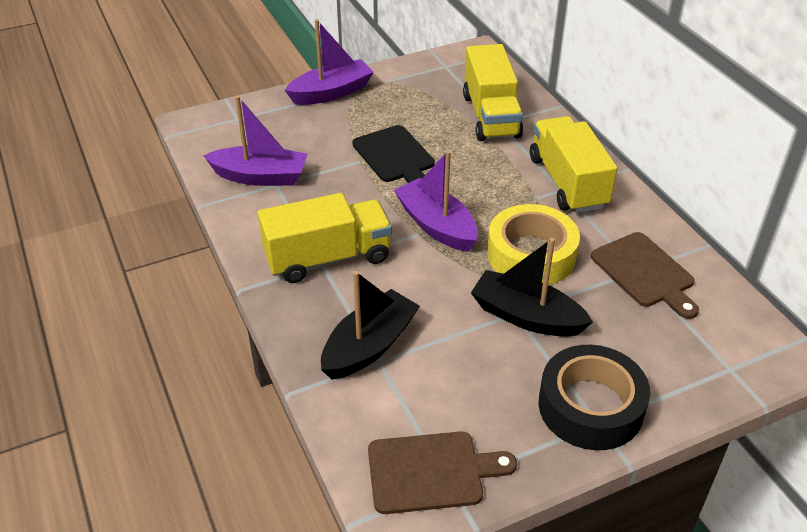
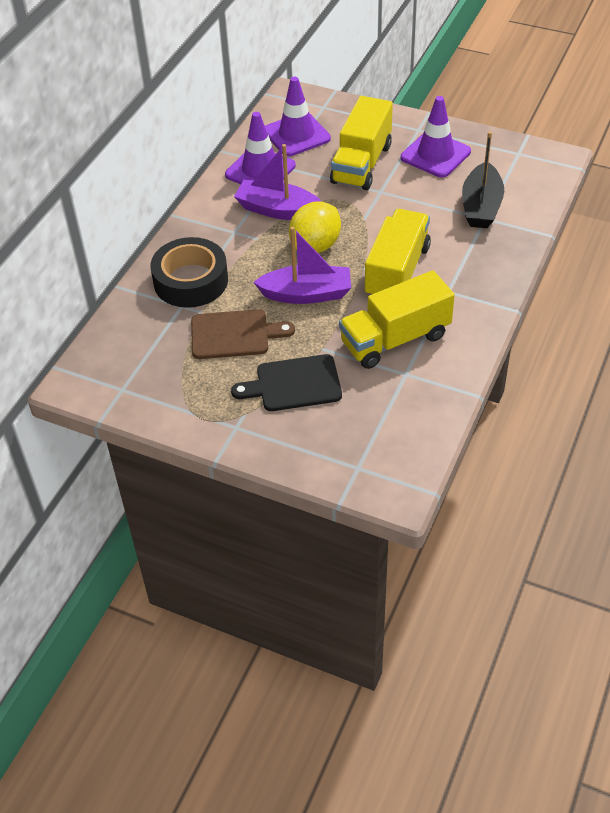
black boat: 2 -> 1
brown cutting board: 2 -> 1
purple boat: 3 -> 2
purple traffic cone: 0 -> 3
yellow lemon: 0 -> 1
yellow tape: 1 -> 0

